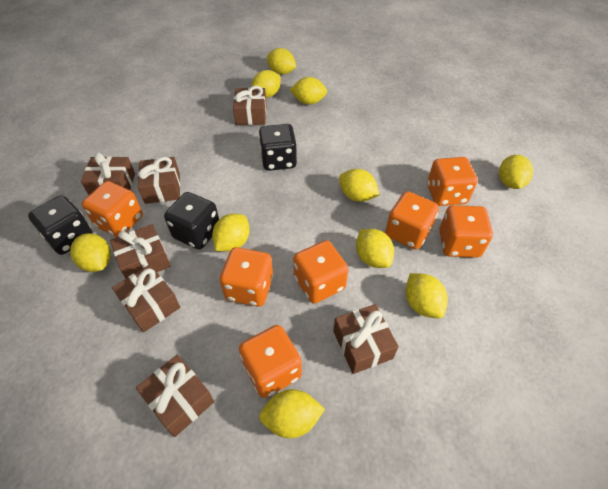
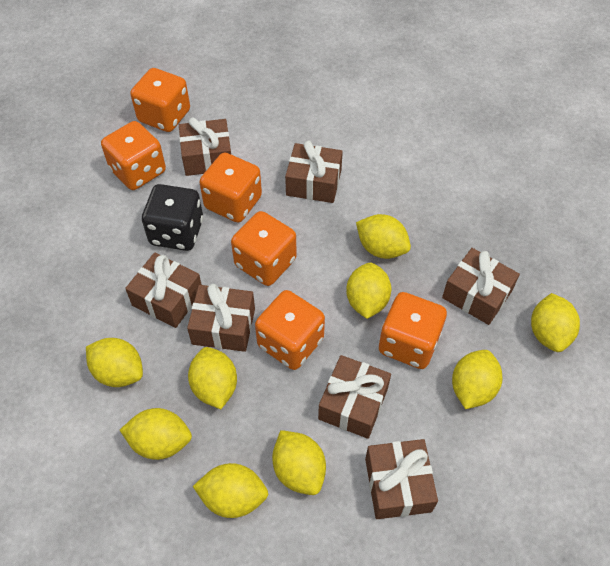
black dice: 3 -> 1
orange dice: 7 -> 6
yellow lemon: 10 -> 9

